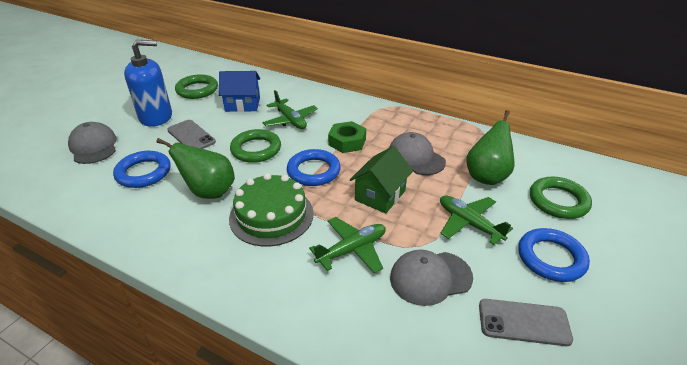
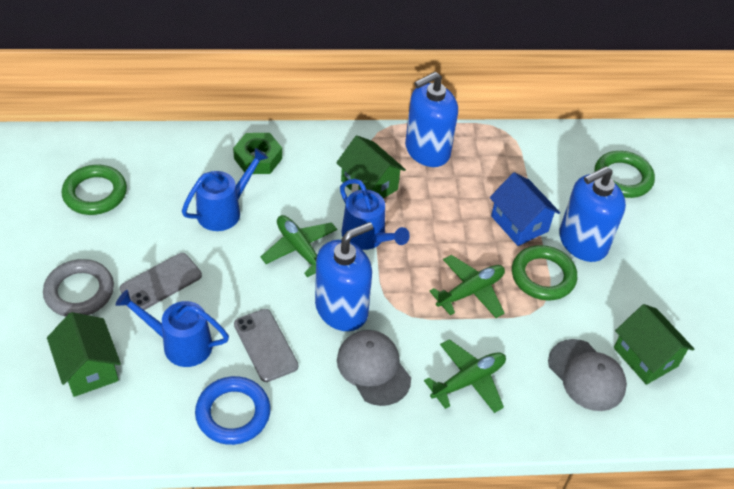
blue ring: 3 -> 1
blue soap dispenser: 1 -> 3
blue watering can: 0 -> 3
green cake: 1 -> 0
green house: 1 -> 3
green pear: 2 -> 0
grey cap: 3 -> 2
grey ring: 0 -> 1

